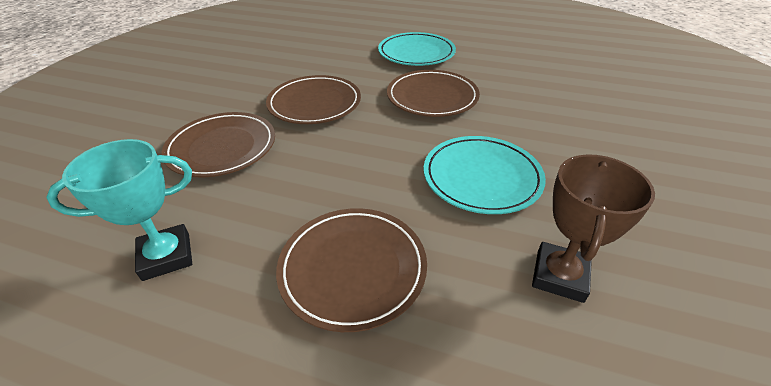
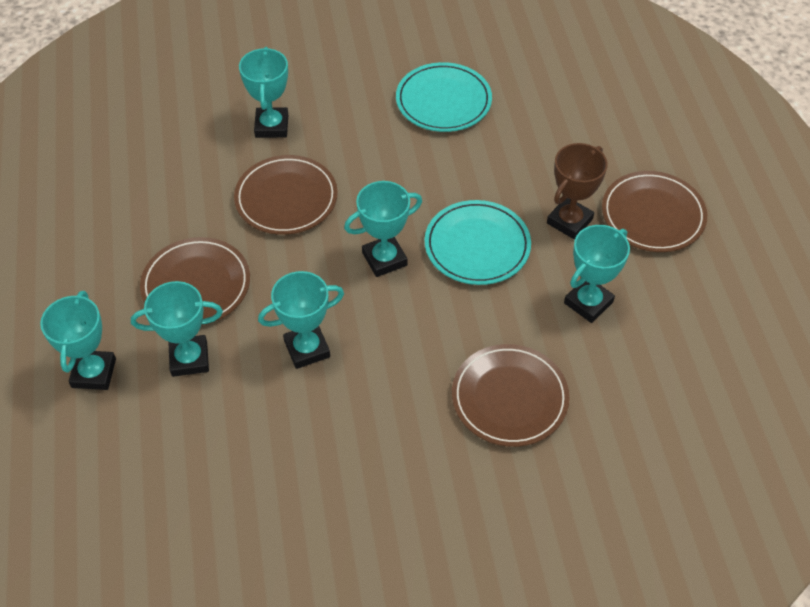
turquoise trophy: 1 -> 6

